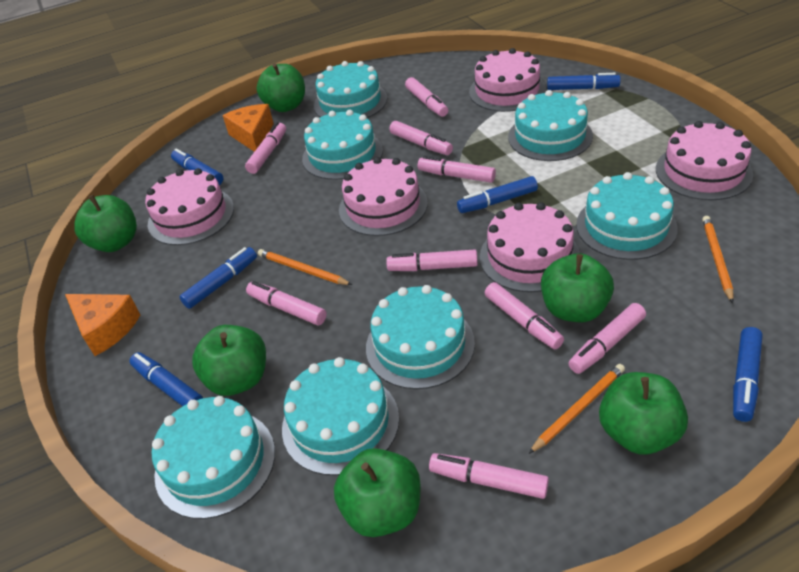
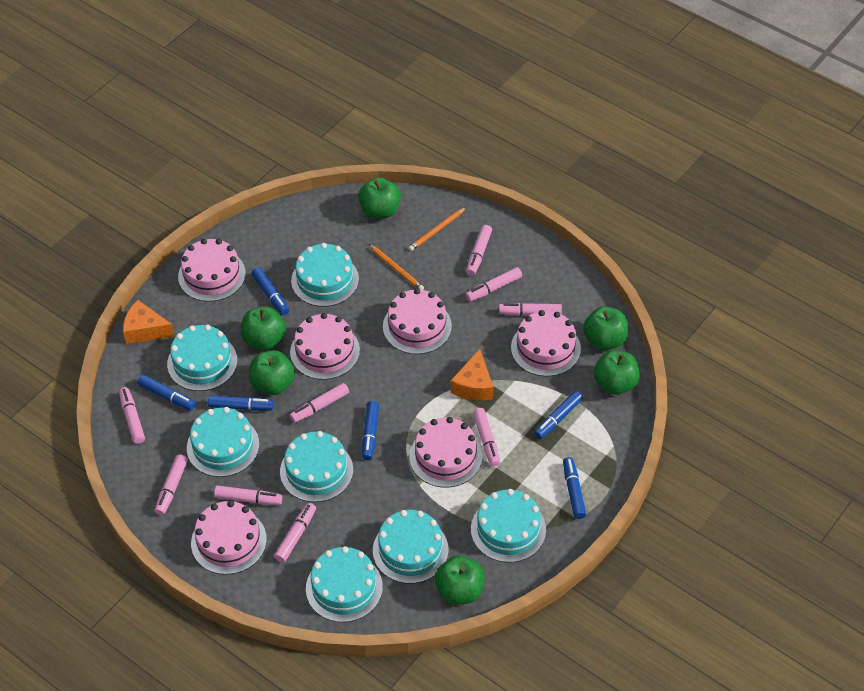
orange pencil: 3 -> 2
pink cake: 5 -> 6

